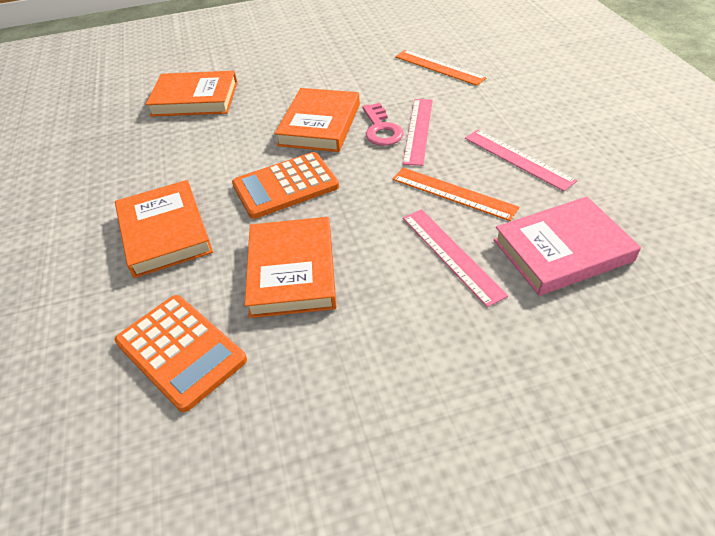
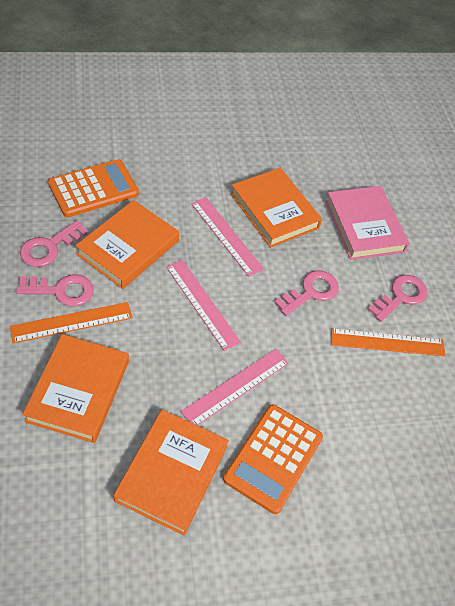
pink key: 1 -> 4

